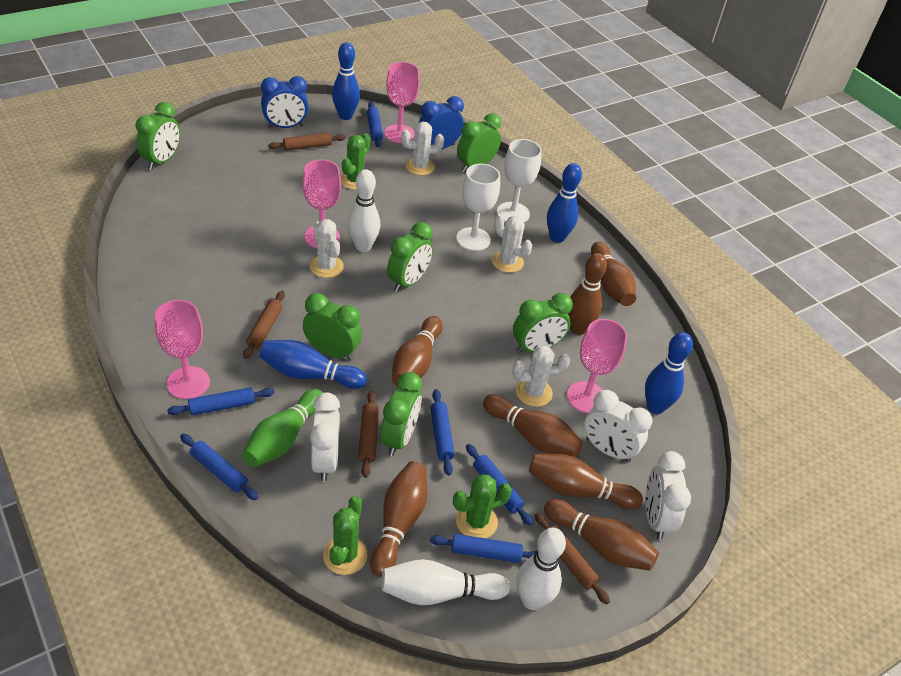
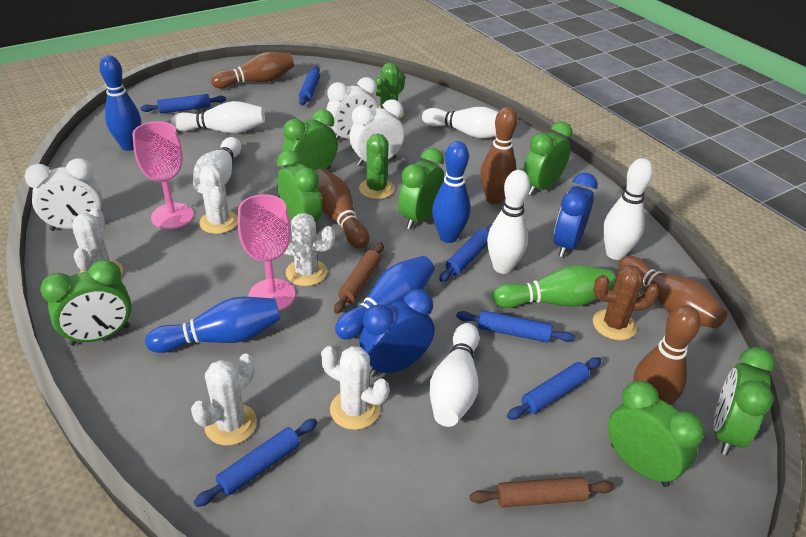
brown bowling pin: 7 -> 5
brown cactus: 0 -> 1
brown rolling pin: 4 -> 2
green cactus: 3 -> 2
green clock: 6 -> 7
pink goblet: 4 -> 2
white bowling pin: 3 -> 6
white cactus: 4 -> 5
white goblet: 2 -> 0

